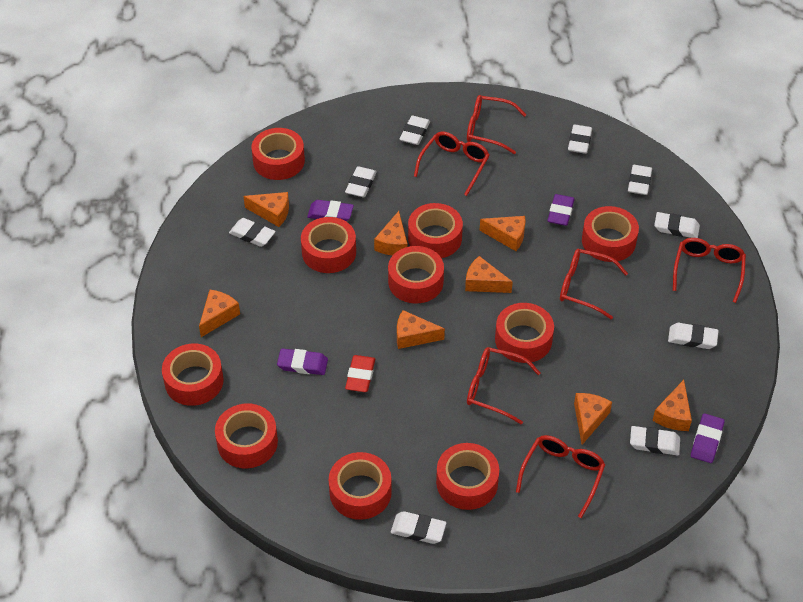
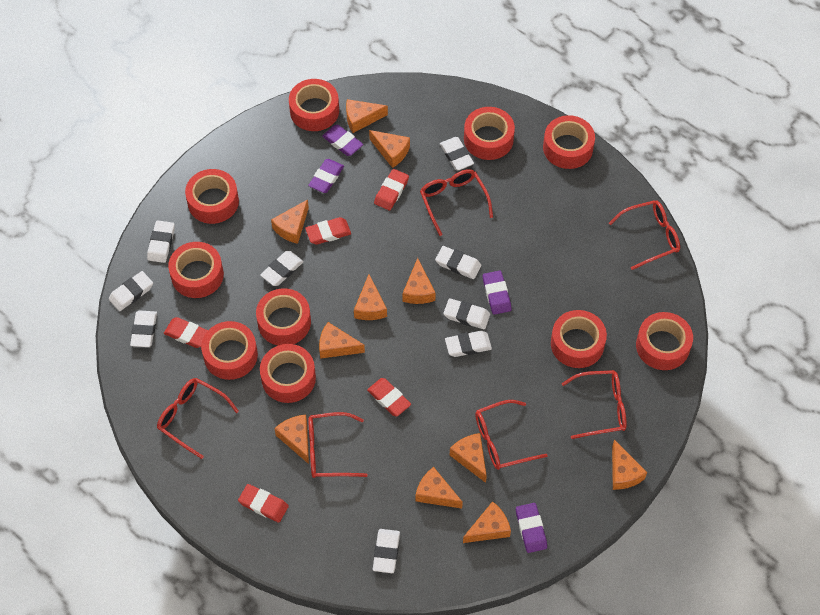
orange cheese: 8 -> 11
red eraser: 1 -> 5

